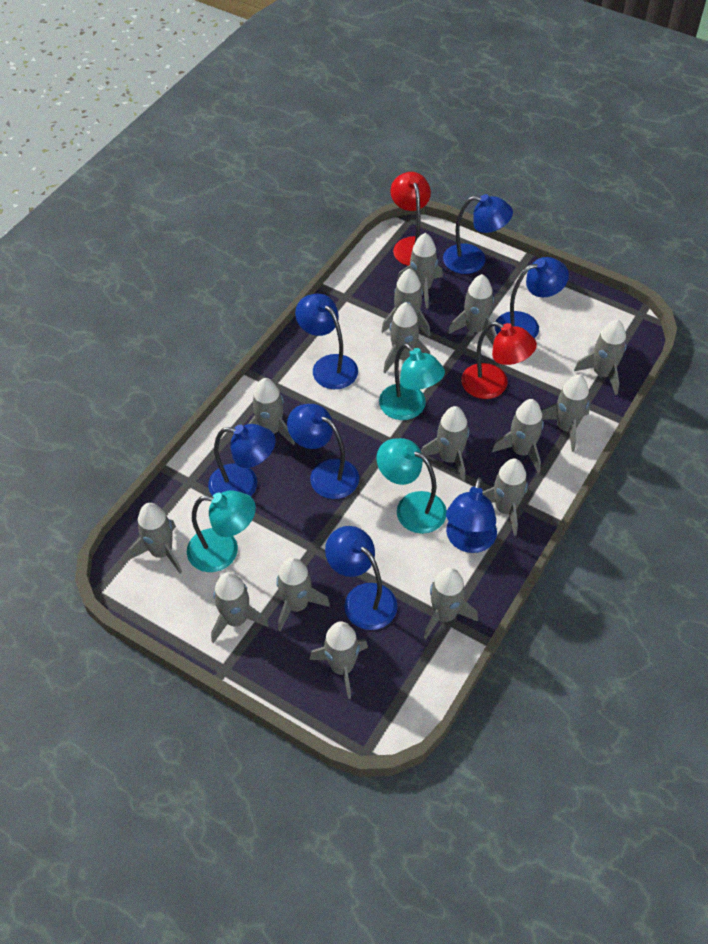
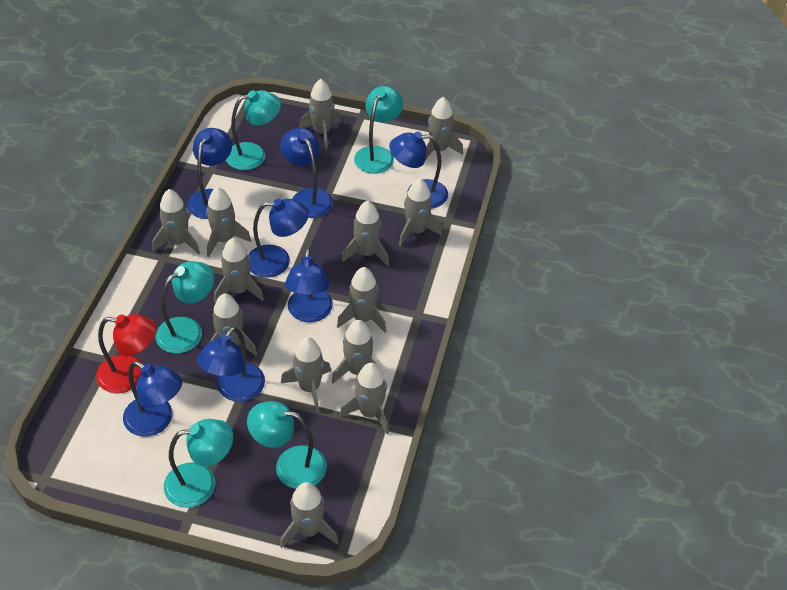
grey rocket: 15 -> 13
red lamp: 2 -> 1
turquoise lamp: 3 -> 5

